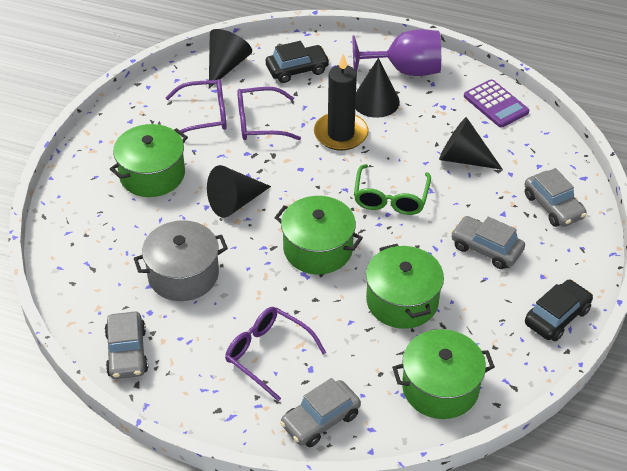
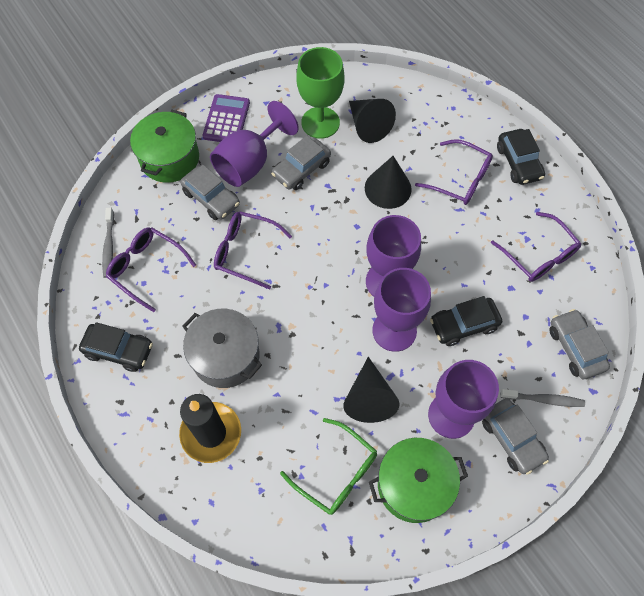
black car: 2 -> 3
black cone: 4 -> 3
green goblet: 0 -> 1
green pot: 4 -> 2
grey toothbrush: 0 -> 2
purple glasses: 3 -> 4
purple goblet: 1 -> 4

